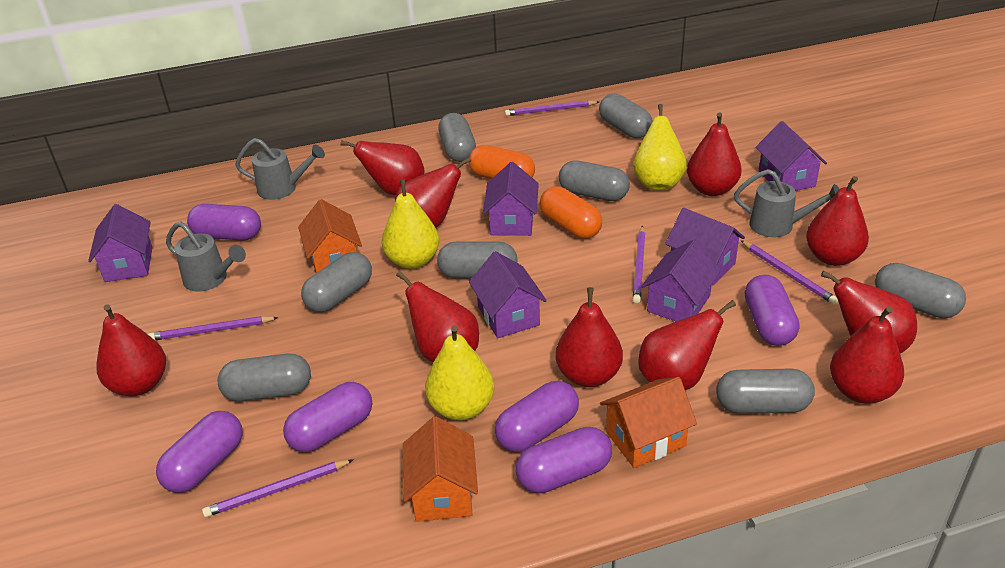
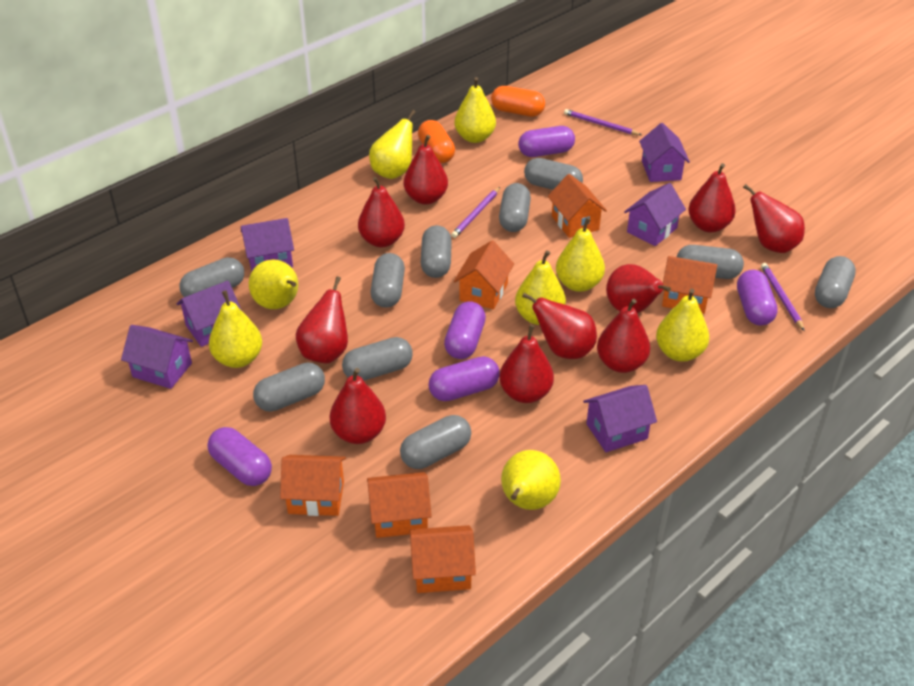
grey capsule: 8 -> 10
grey watering can: 3 -> 0
orange house: 3 -> 6
purple capsule: 6 -> 5
purple pencil: 5 -> 3
yellow pear: 3 -> 8

